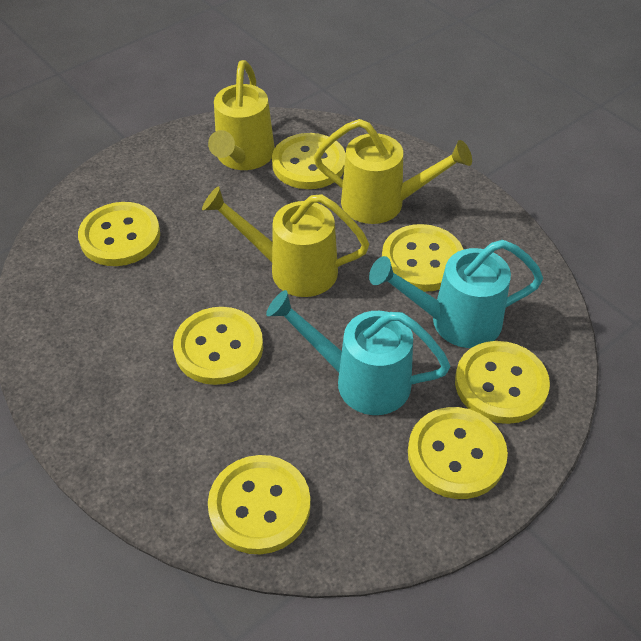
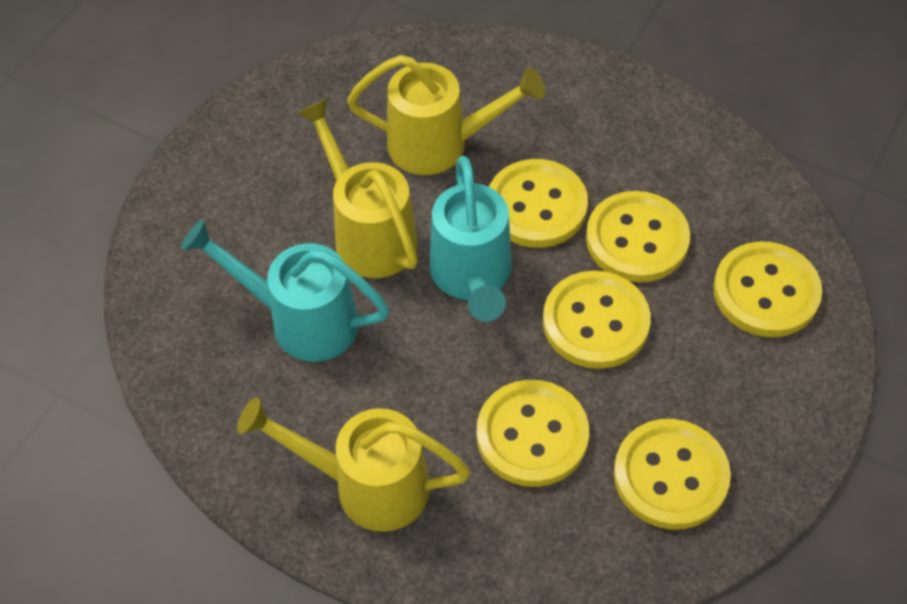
yellow button: 7 -> 6

